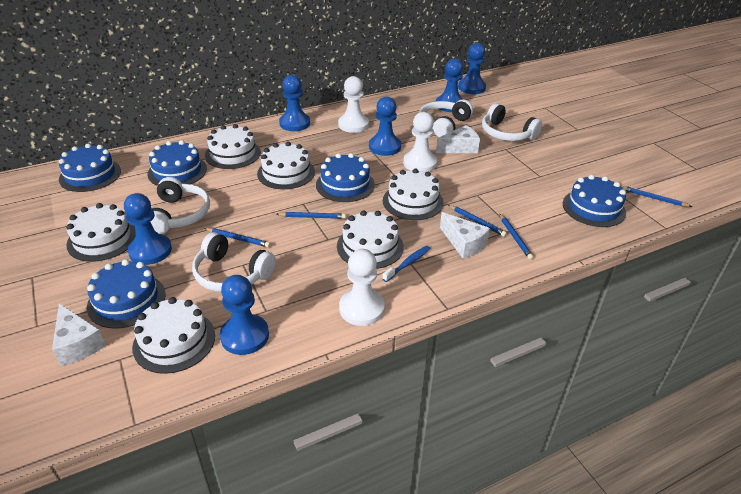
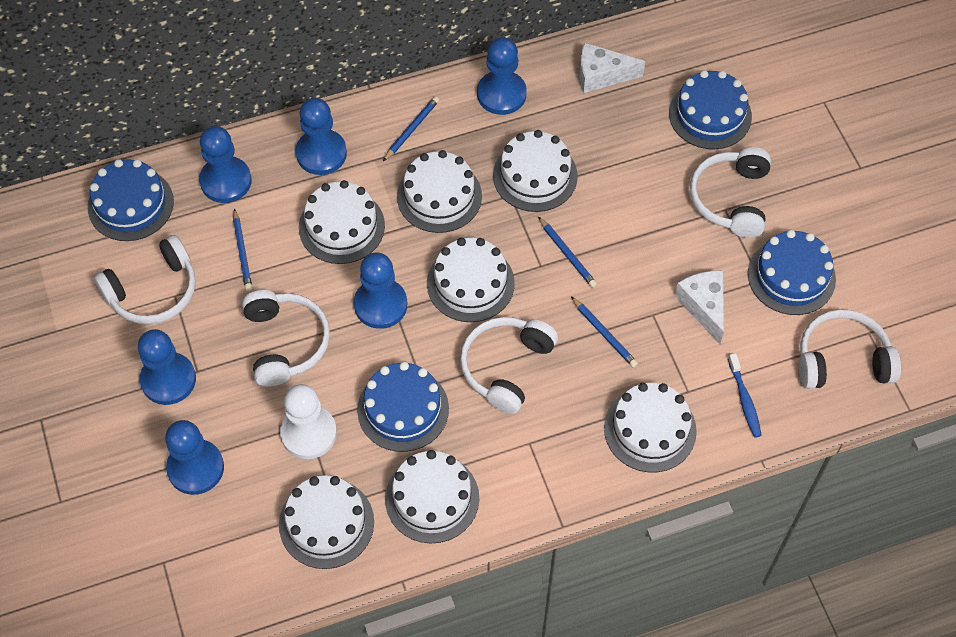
blue cake: 5 -> 4
blue pencil: 5 -> 4
white cake: 6 -> 7
white cheese: 3 -> 2
white headphones: 4 -> 5
white pawn: 3 -> 1

